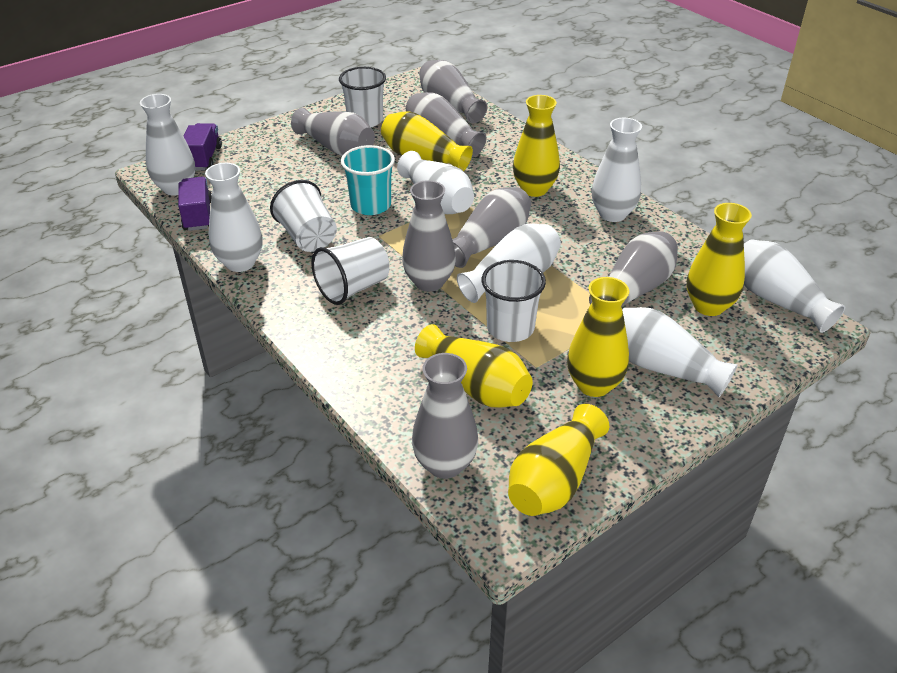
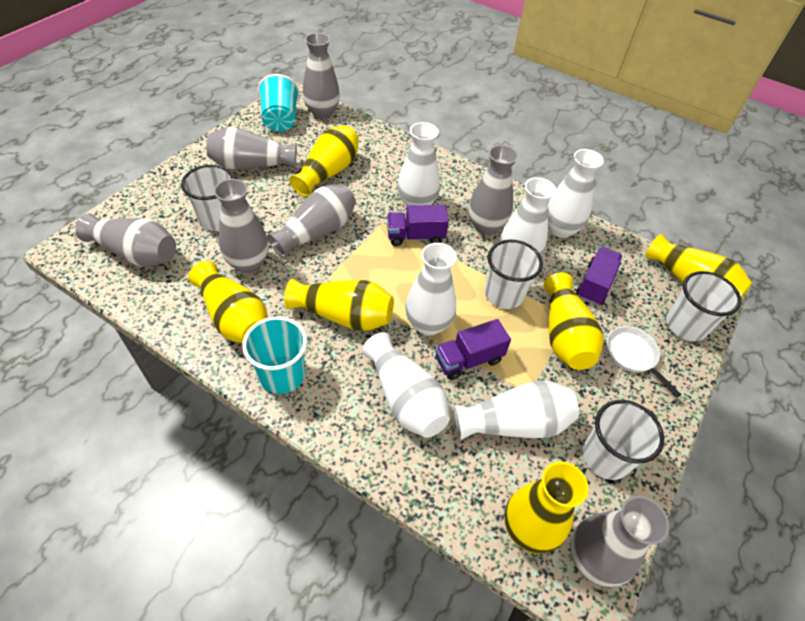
purple truck: 2 -> 3
turquoise cup: 1 -> 2
white pan: 0 -> 1
white vase: 7 -> 6

